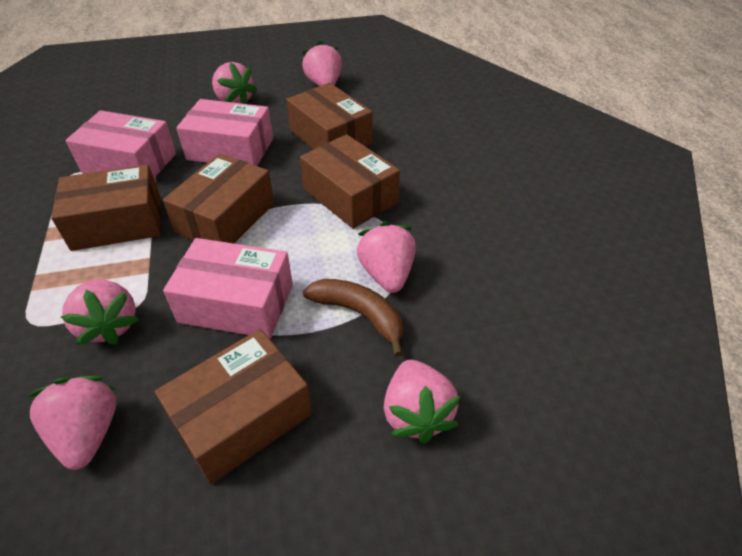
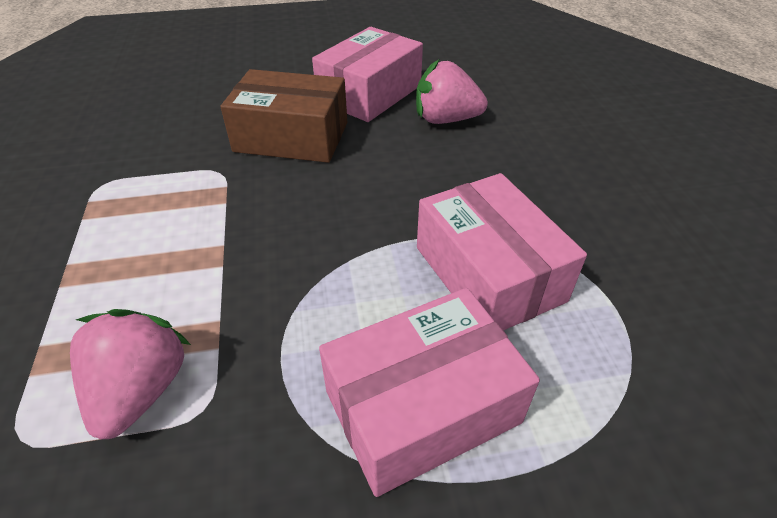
brown banana: 1 -> 0
brown box: 5 -> 1
pink strawberry: 6 -> 2

